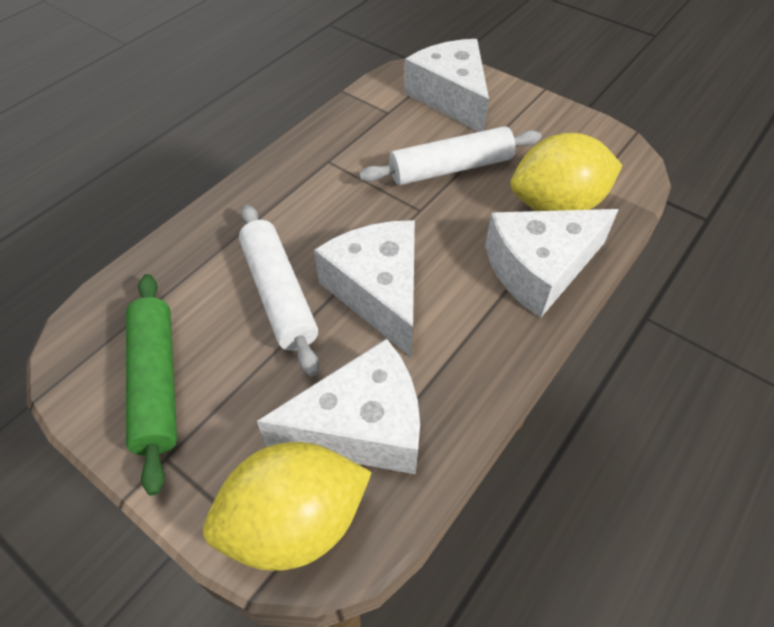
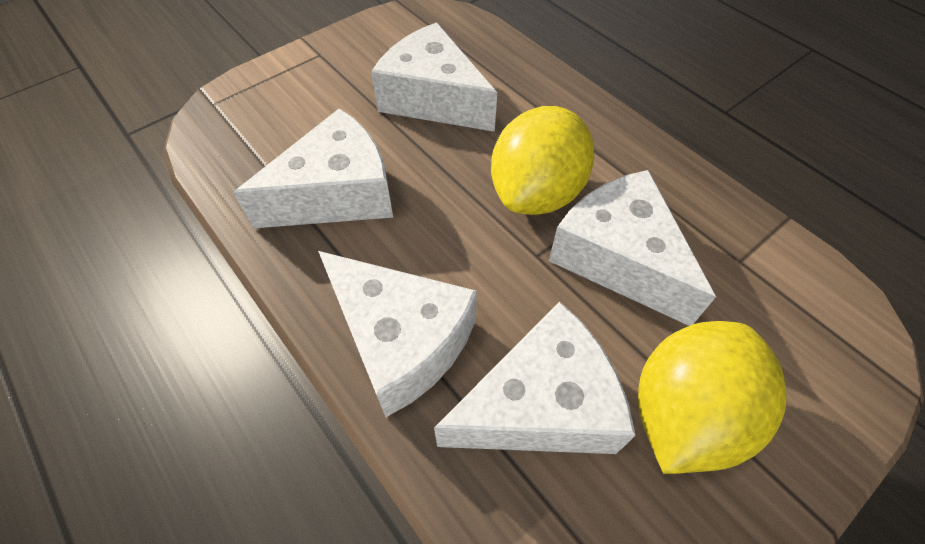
green rolling pin: 1 -> 0
white cheese: 4 -> 5
white rolling pin: 2 -> 0

